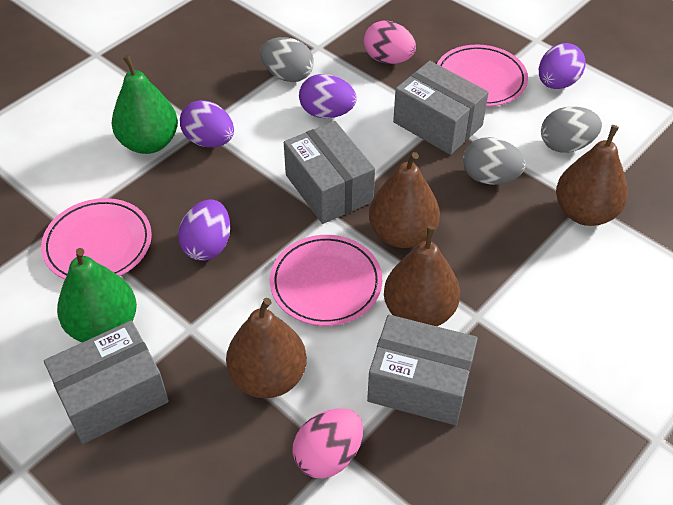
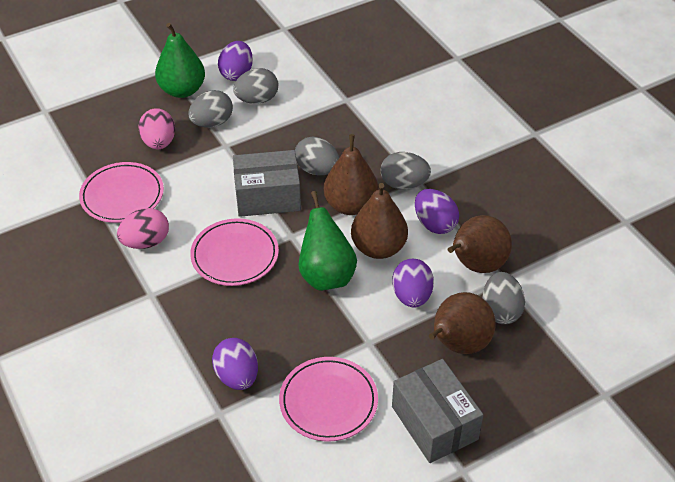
grey box: 4 -> 2
grey egg: 3 -> 5

